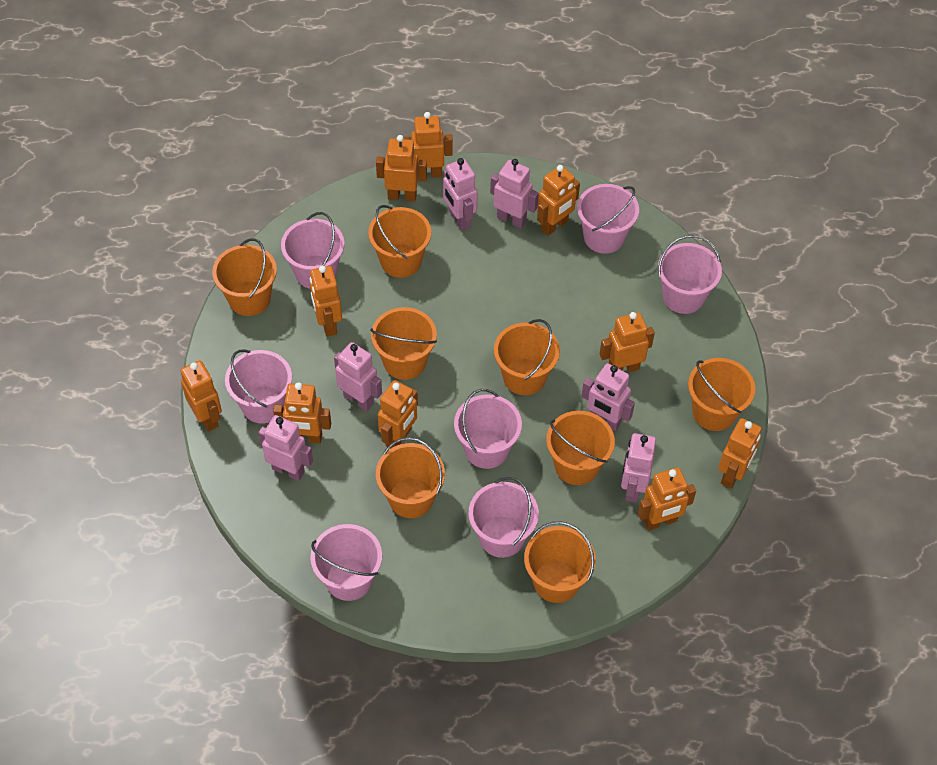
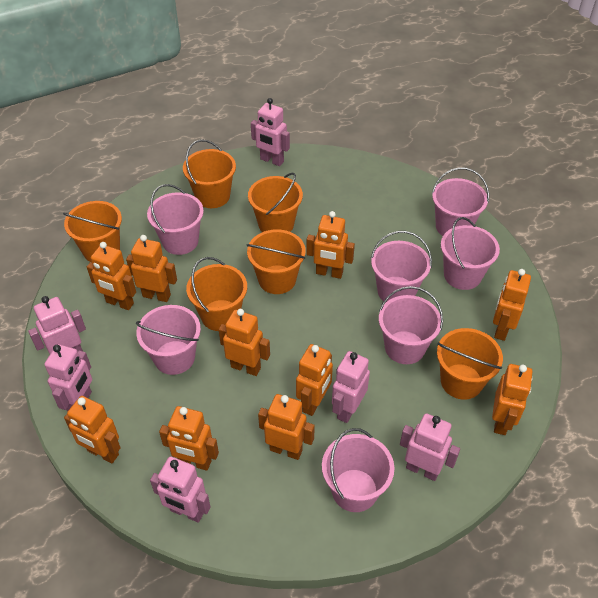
orange bucket: 8 -> 6

